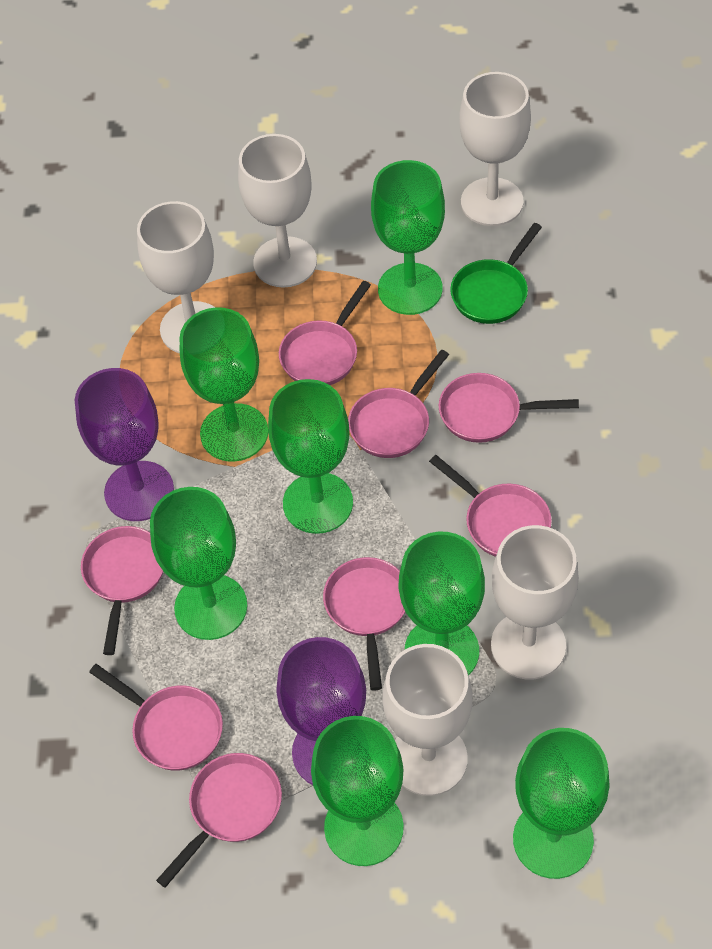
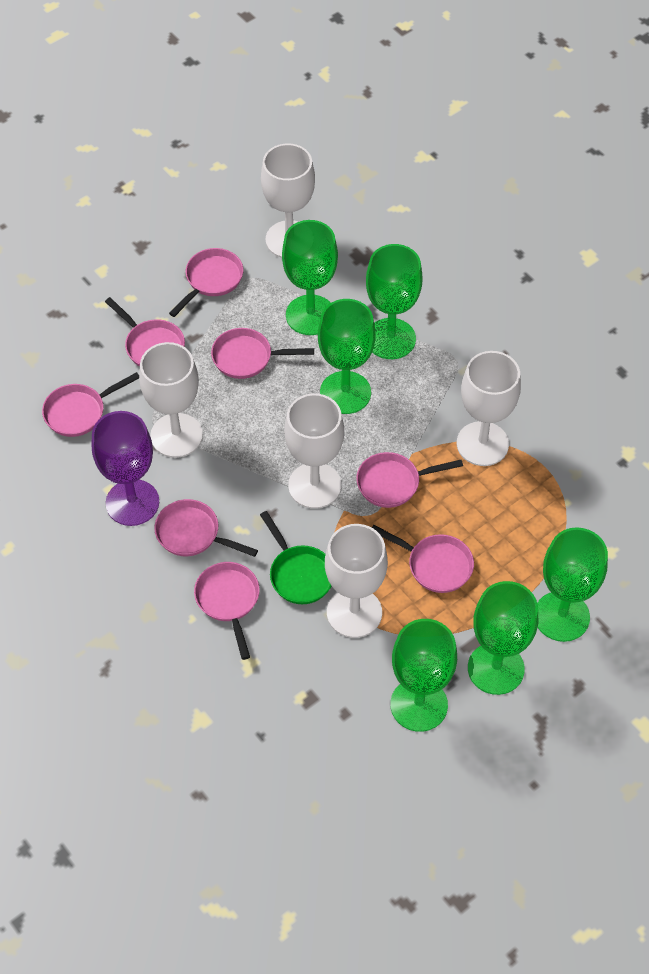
green goblet: 7 -> 6
purple goblet: 2 -> 1

